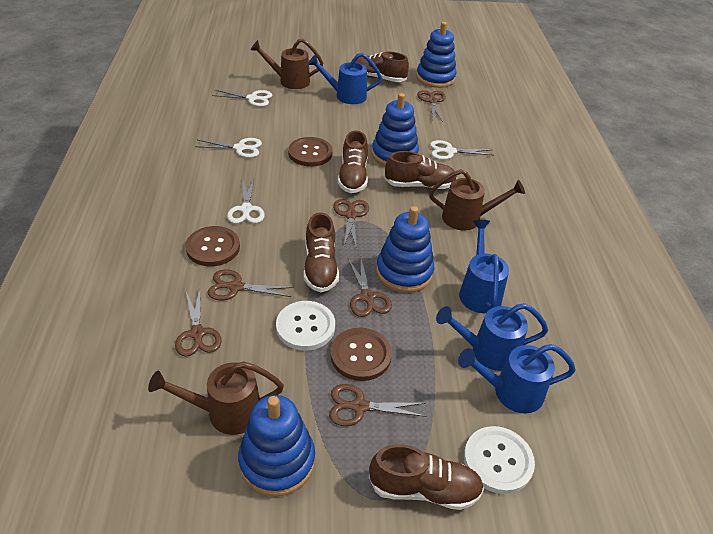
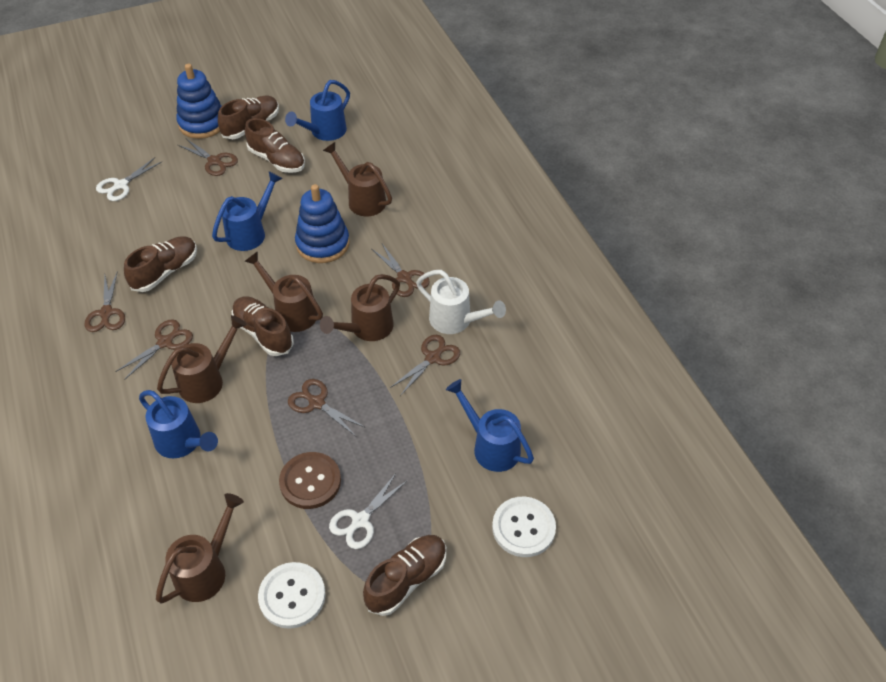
blue stacking toy: 4 -> 2
brown button: 3 -> 1
brown watering can: 3 -> 5
white scissors: 4 -> 2
white watering can: 0 -> 1

